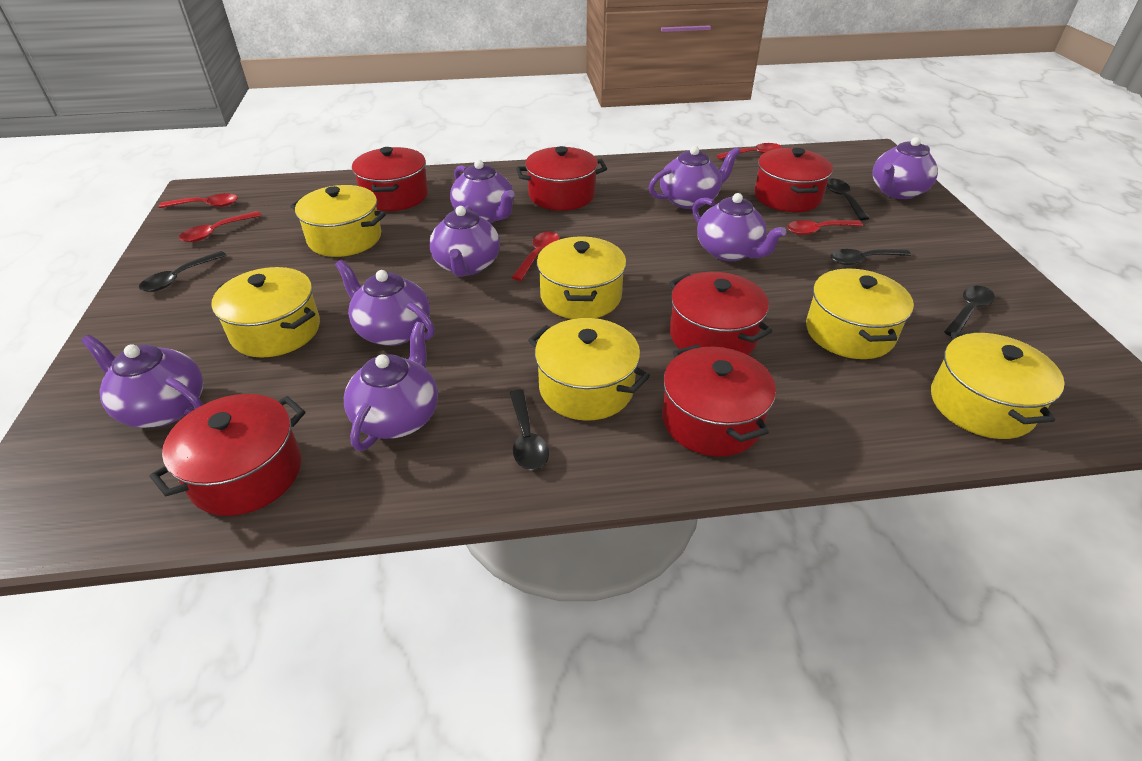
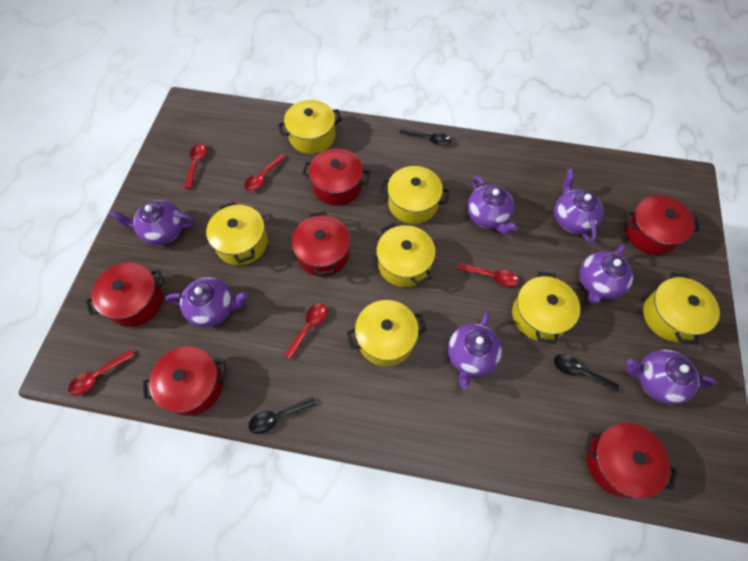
black spoon: 5 -> 3
purple teapot: 8 -> 7
yellow pot: 6 -> 7

